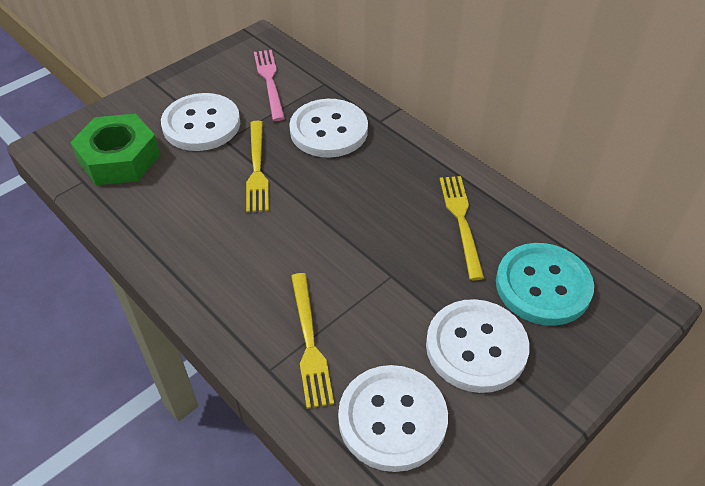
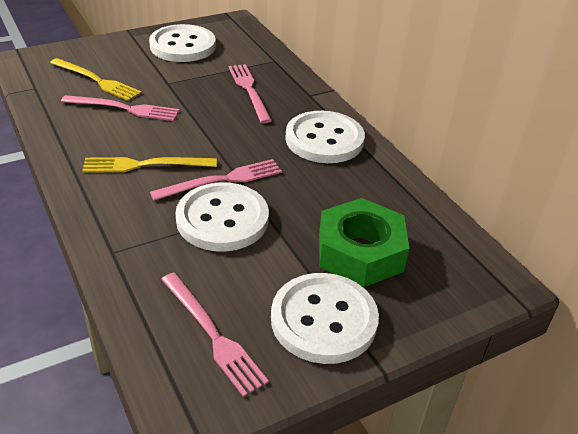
pink fork: 1 -> 4
turquoise button: 1 -> 0
yellow fork: 3 -> 2

